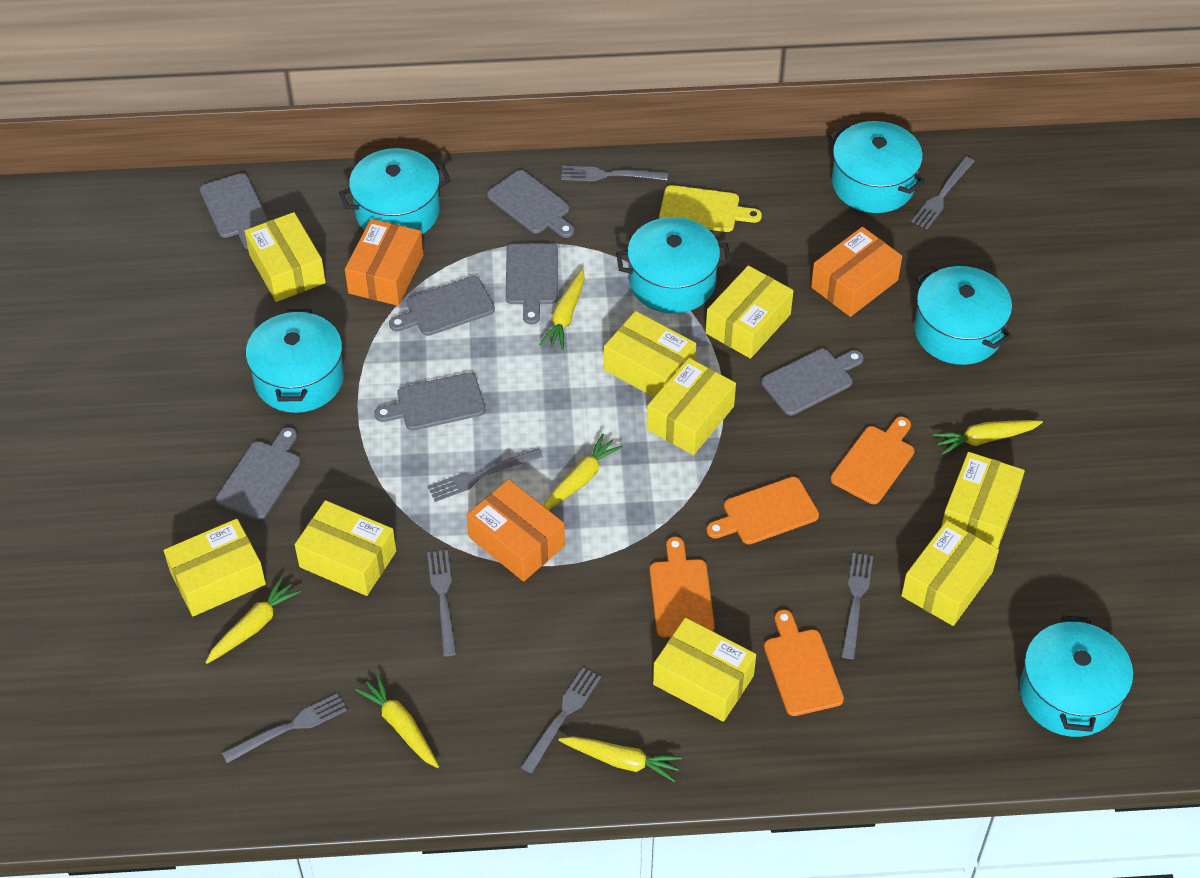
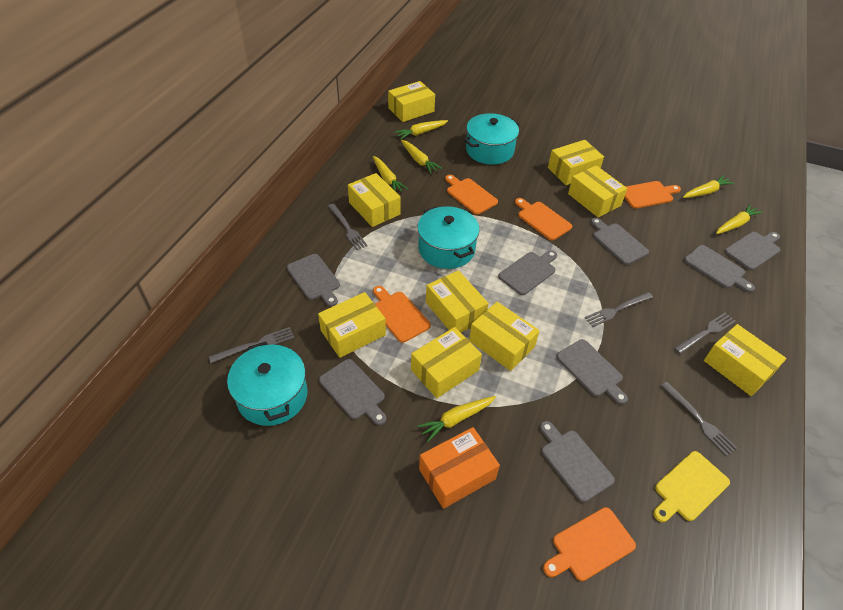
grey cutting board: 7 -> 8
grey fork: 7 -> 5
orange box: 3 -> 1
orange cutting board: 4 -> 5
turquoise pot: 6 -> 3

